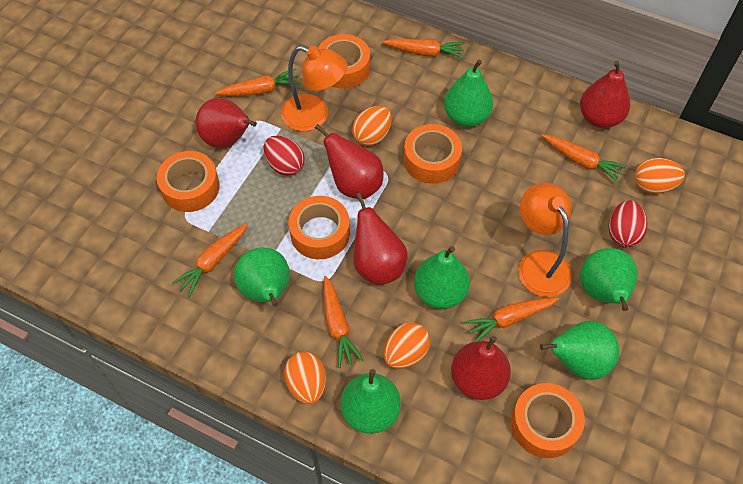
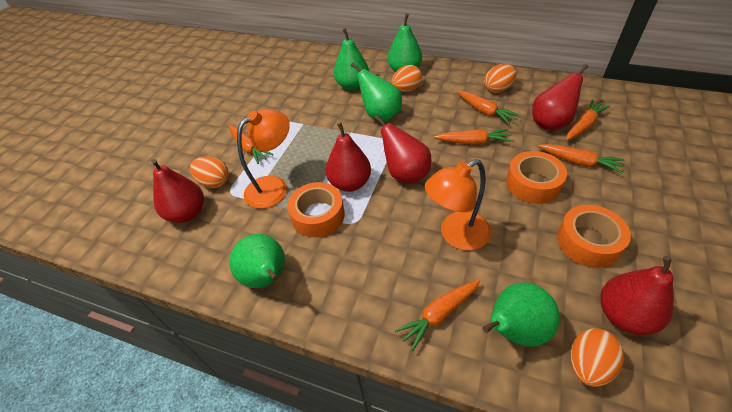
green pear: 6 -> 5
orange tape: 5 -> 3
red egg: 2 -> 0

